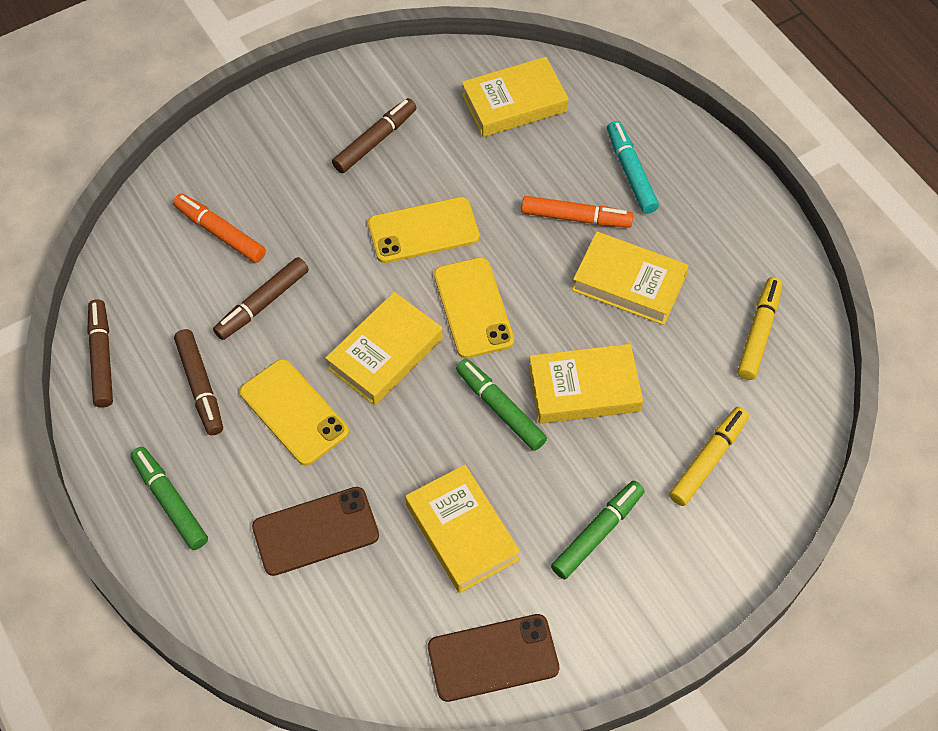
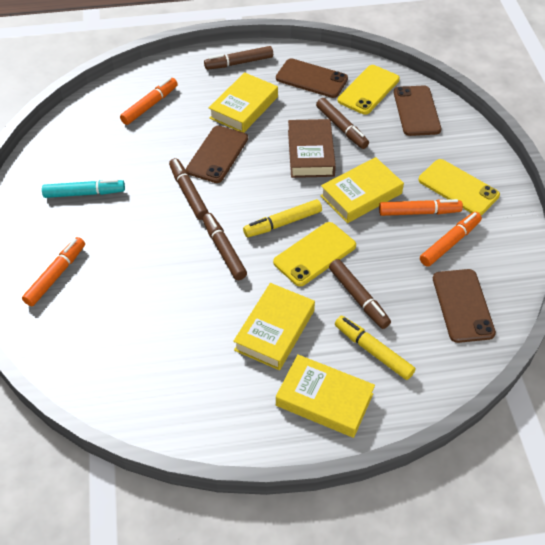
brown book: 0 -> 1
brown marker: 4 -> 5
brown phone: 2 -> 4
green marker: 3 -> 0
orange marker: 2 -> 4
yellow book: 5 -> 4

